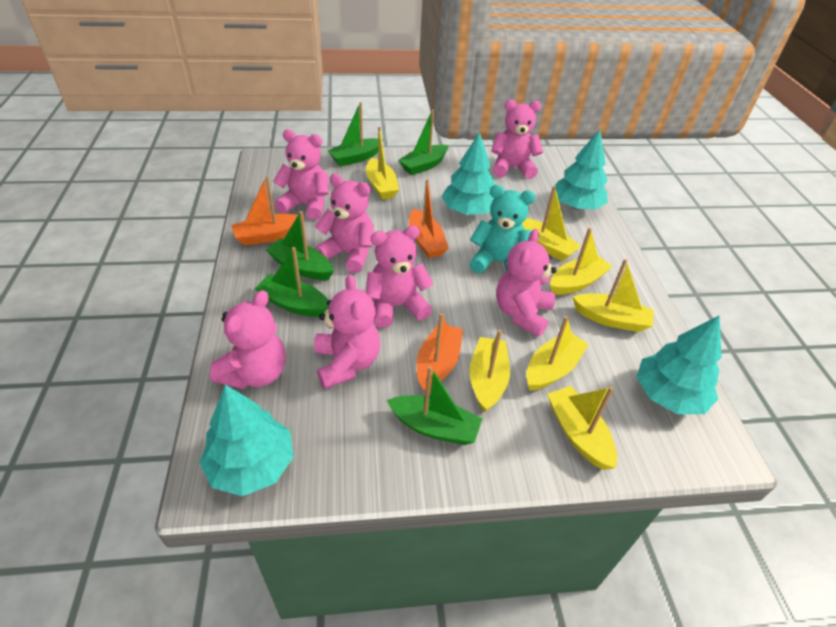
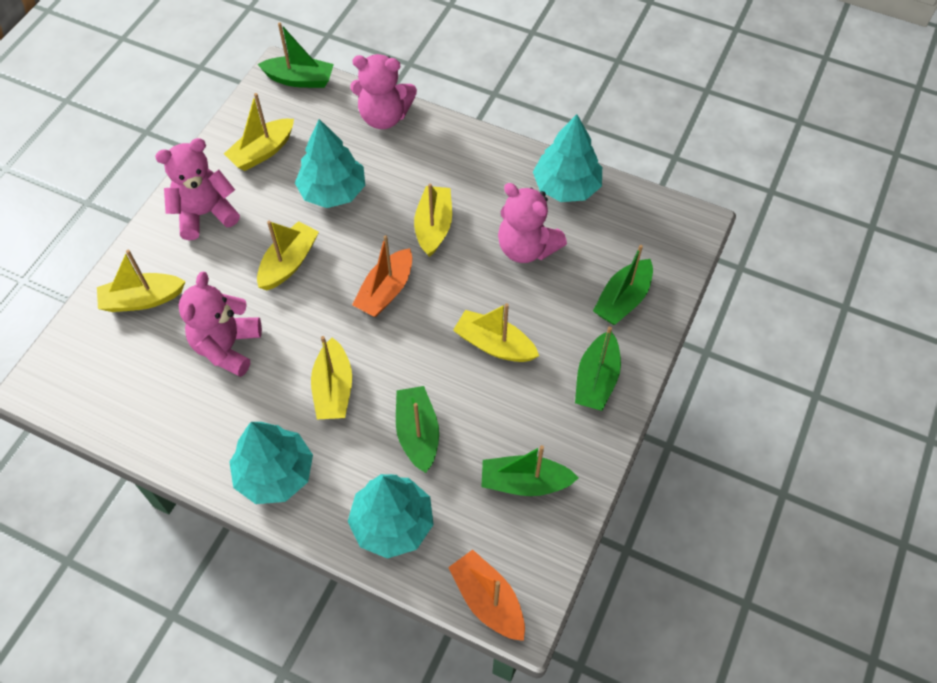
orange boat: 3 -> 2
pink teddy bear: 7 -> 4
turquoise teddy bear: 1 -> 0
yellow boat: 7 -> 6

